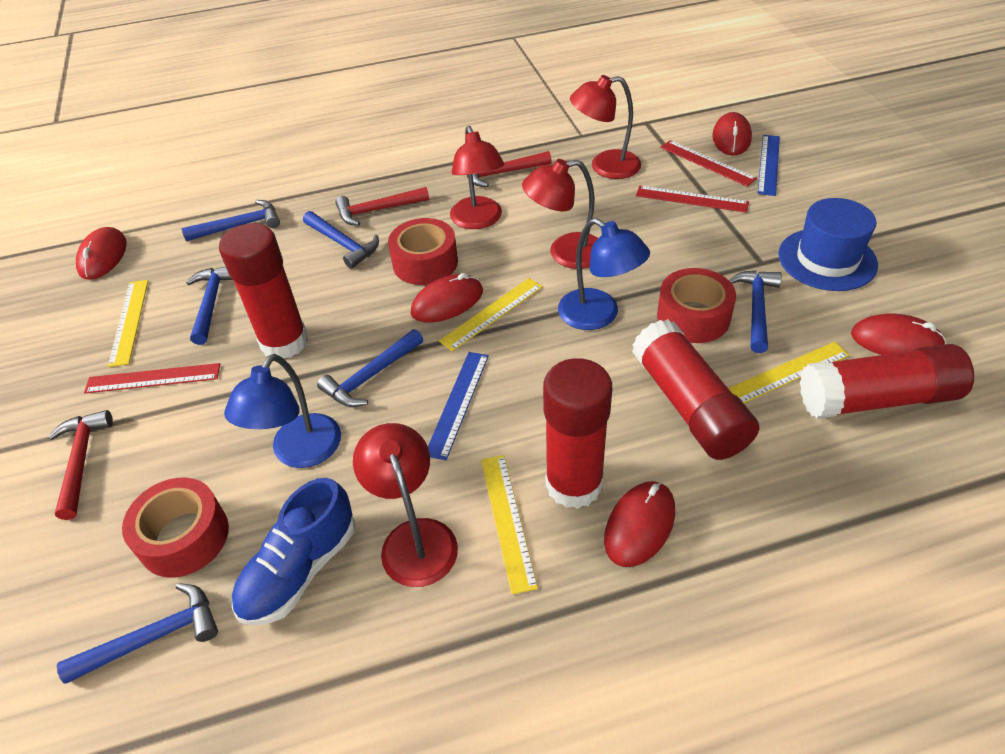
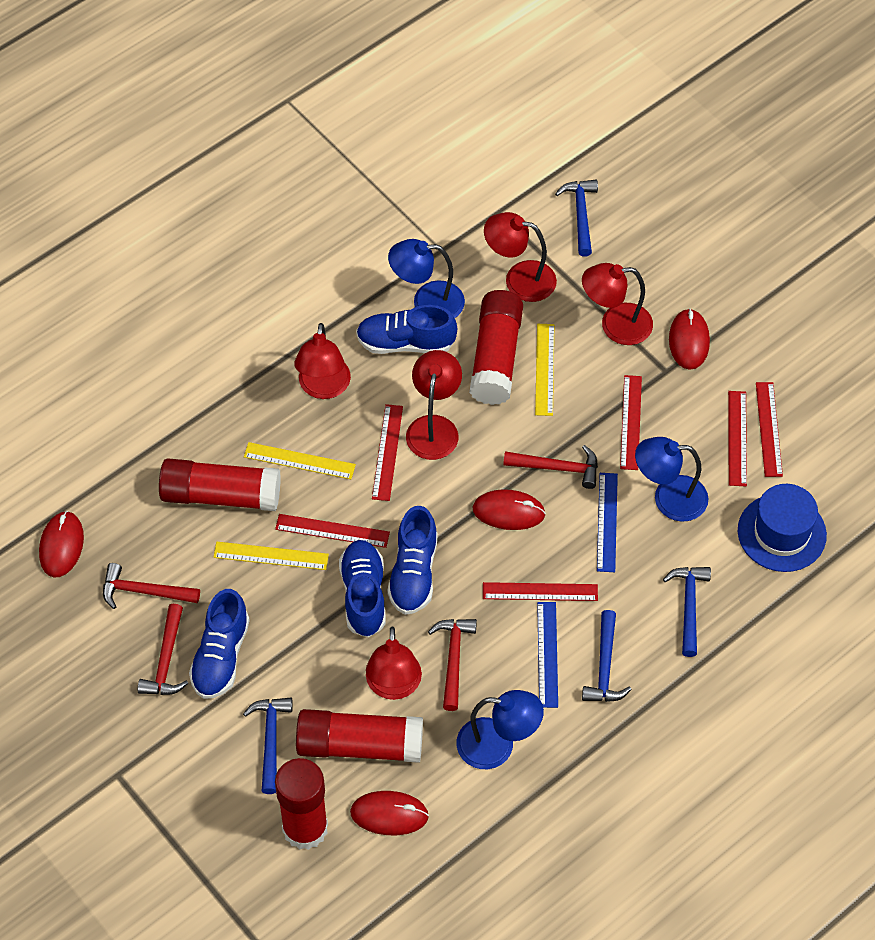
blue hammer: 6 -> 4
blue lamp: 2 -> 3
blue shoe: 1 -> 4
red hammer: 3 -> 4
red lamp: 4 -> 5
red mouse: 5 -> 4
red ruler: 3 -> 6
red tape: 3 -> 0
yellow ruler: 4 -> 3

